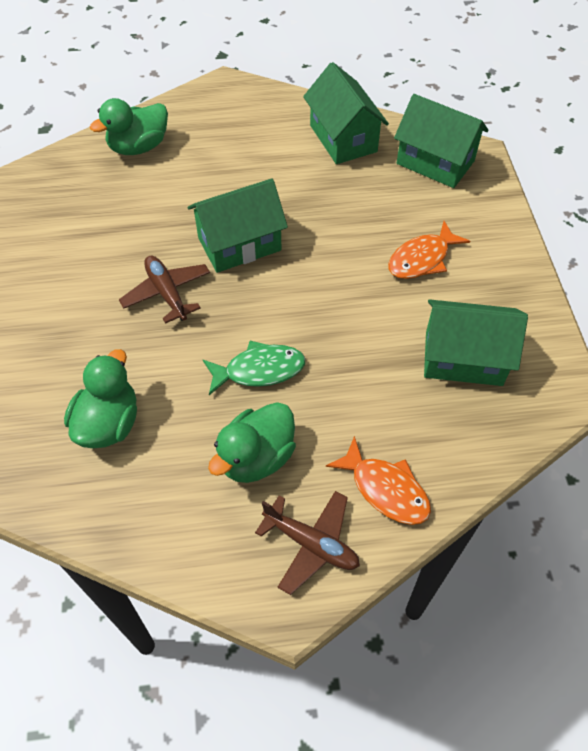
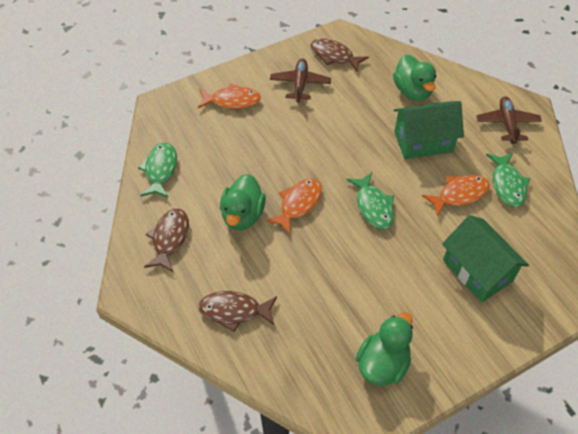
brown fish: 0 -> 3
green fish: 1 -> 3
green house: 4 -> 2
orange fish: 2 -> 3

